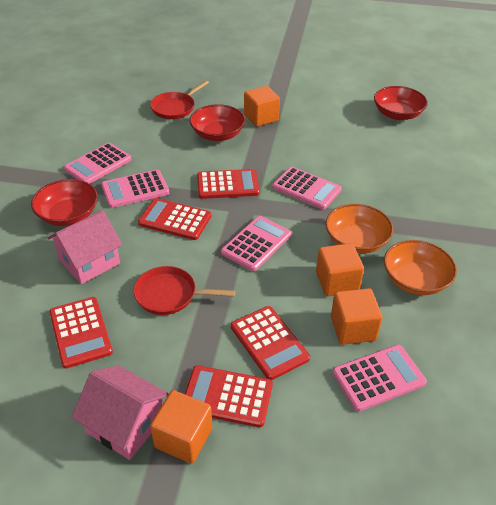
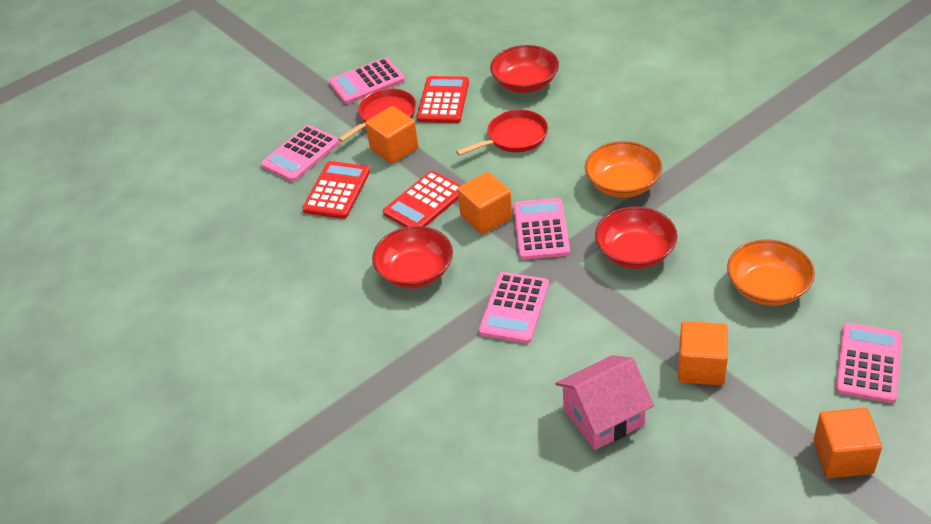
pink house: 2 -> 1
red calculator: 5 -> 3

